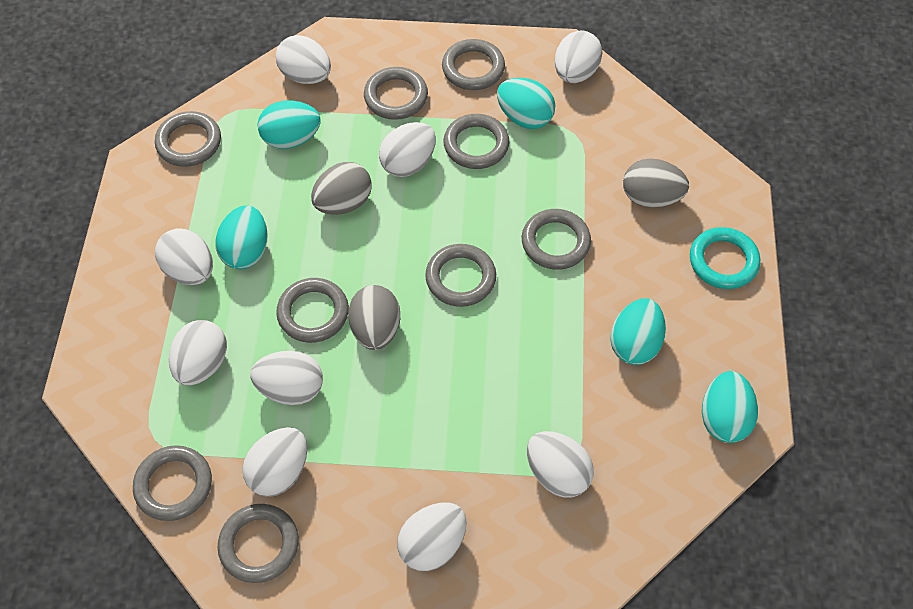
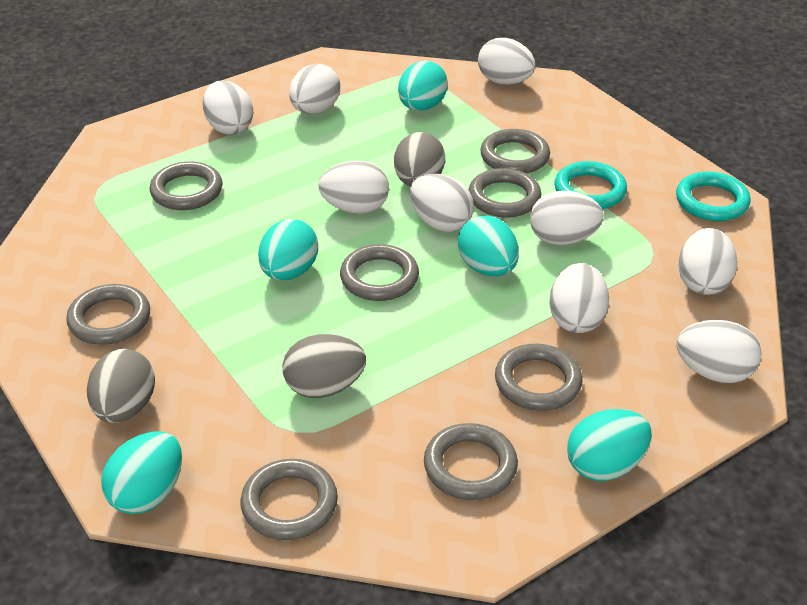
grey ring: 9 -> 8
turquoise ring: 1 -> 2

